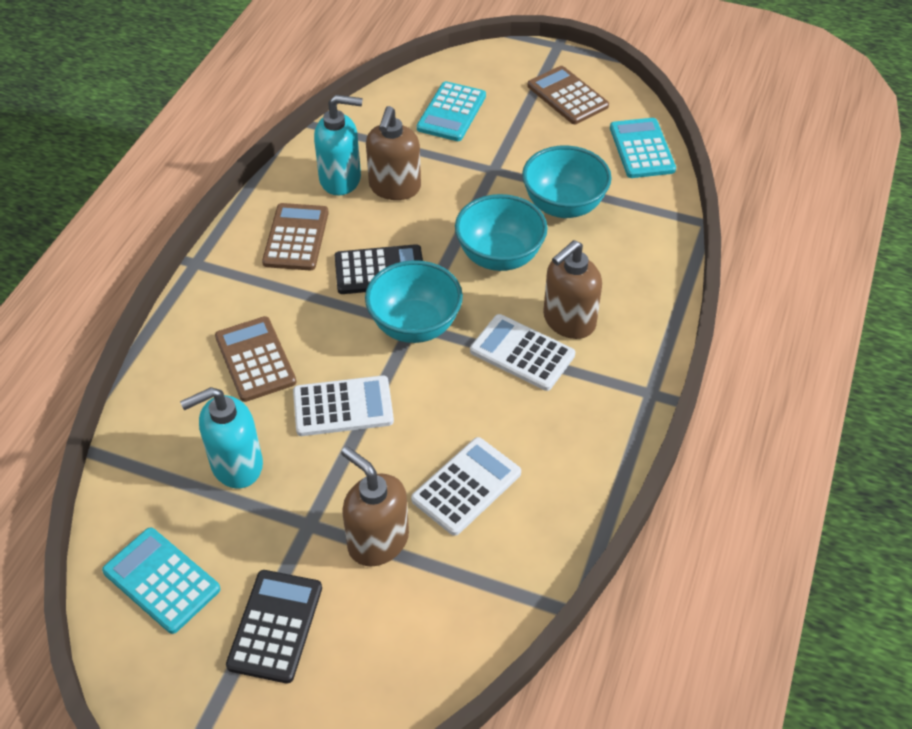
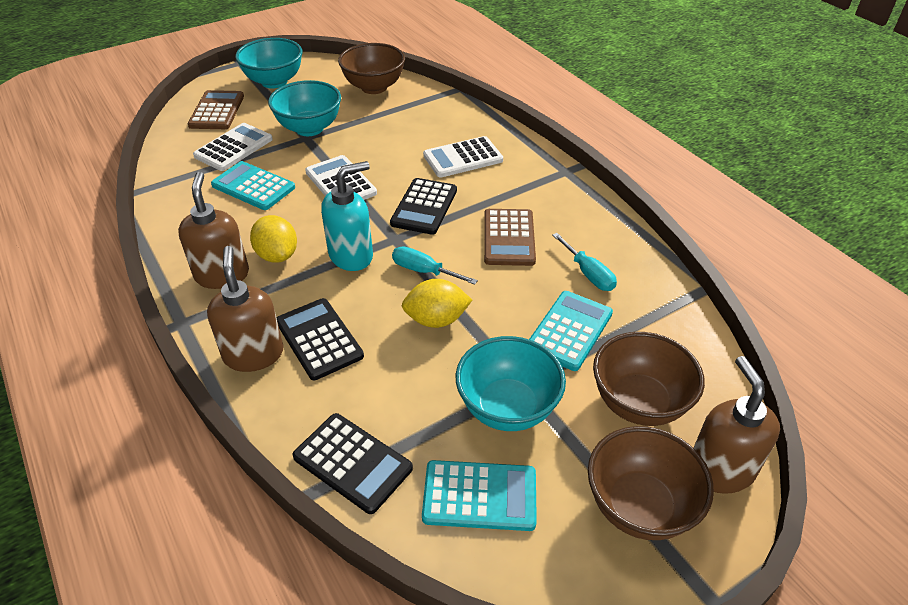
black calculator: 2 -> 3
brown bowl: 0 -> 3
brown calculator: 3 -> 2
turquoise screwdriver: 0 -> 2
turquoise soap dispenser: 2 -> 1
yellow lemon: 0 -> 2

